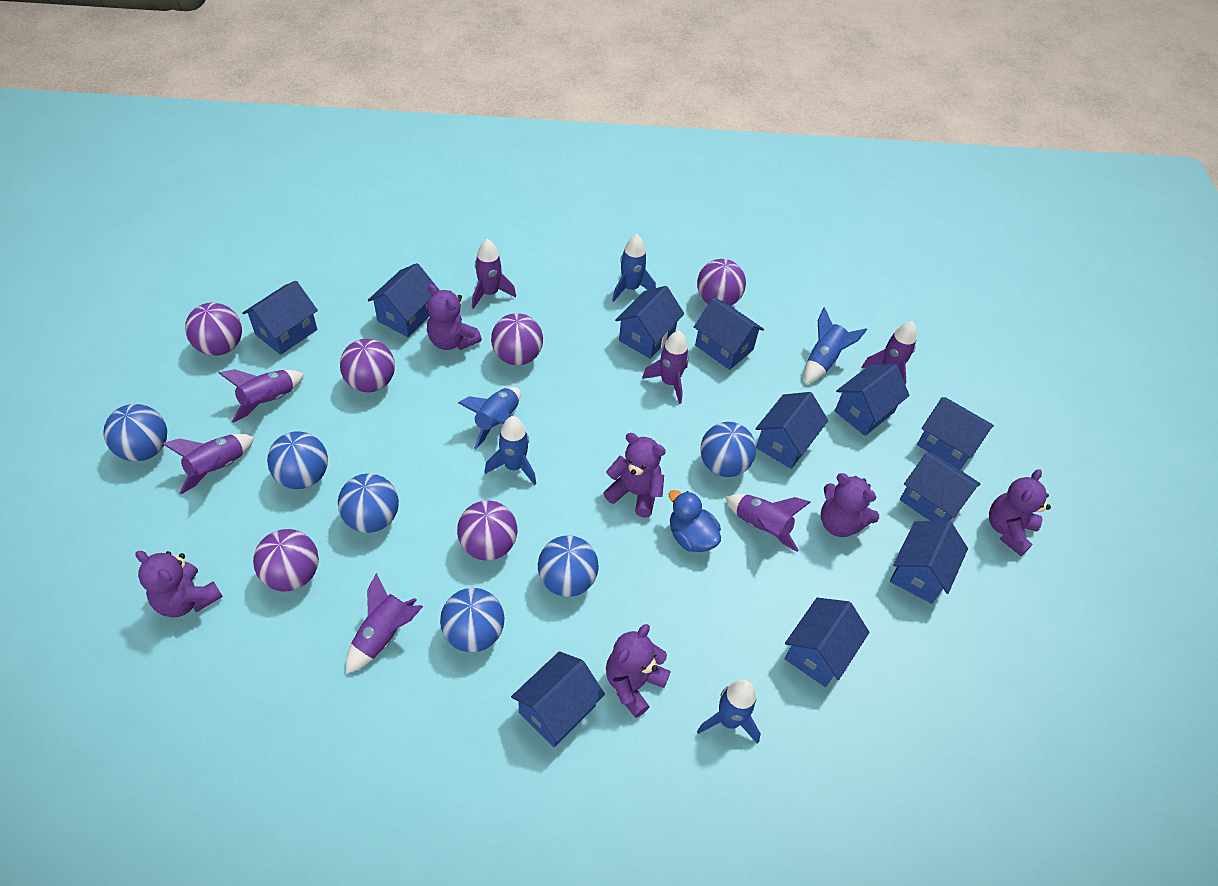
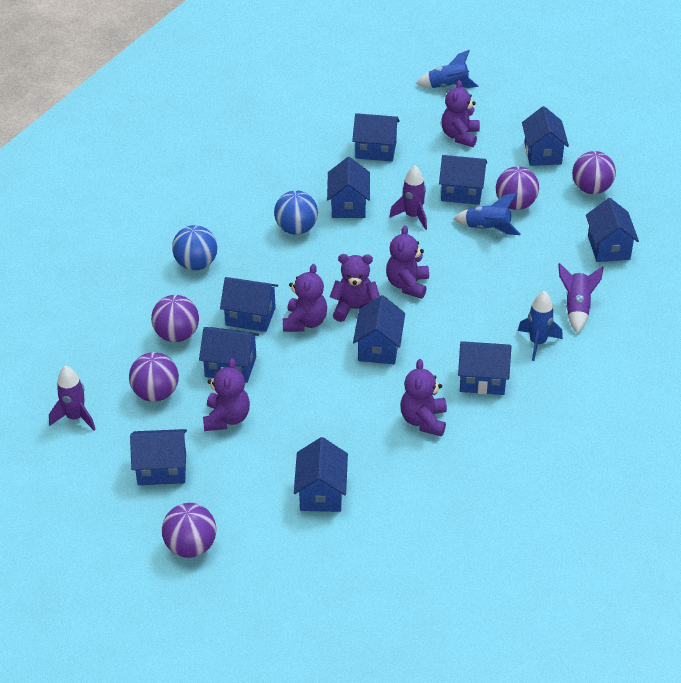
blue ball: 6 -> 2
blue duck: 1 -> 0
blue rocket: 5 -> 3
purple ball: 6 -> 5
purple rocket: 7 -> 3

